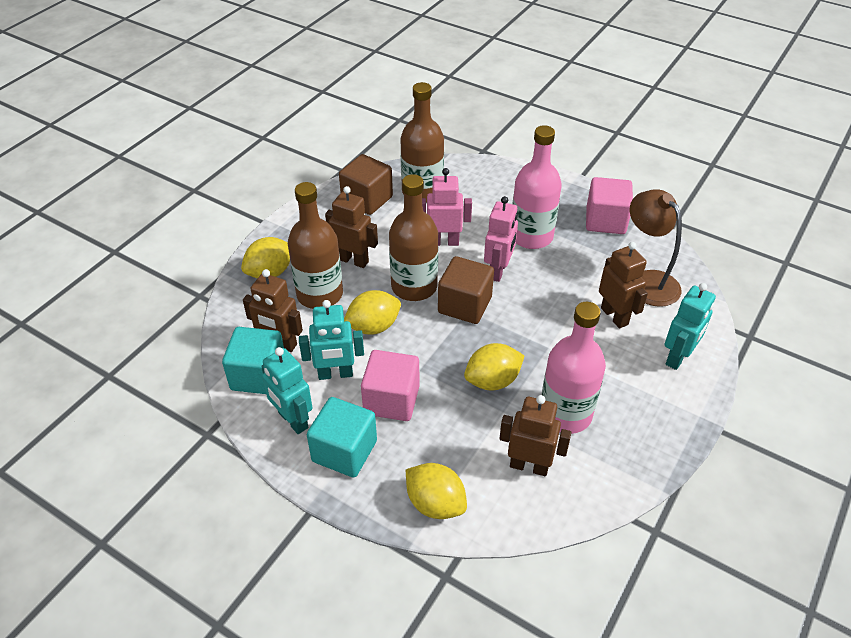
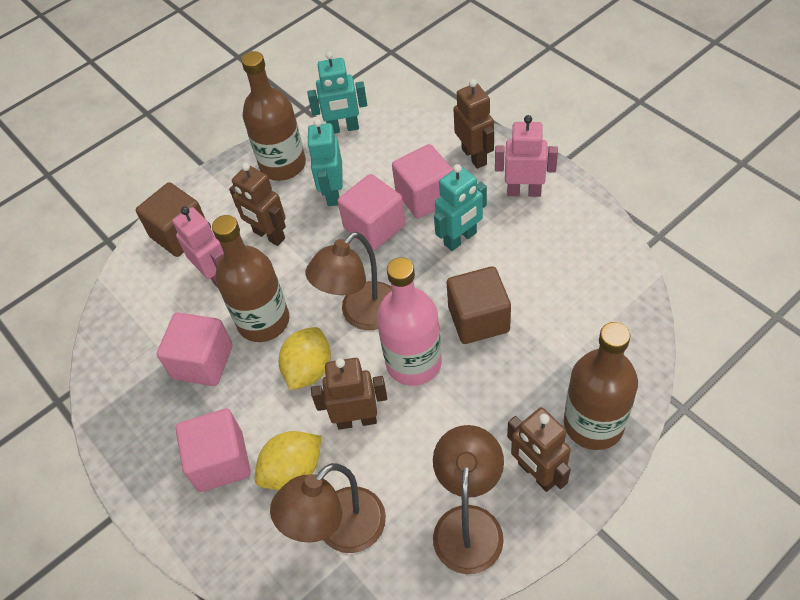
brown lamp: 1 -> 3
pink bottle: 2 -> 1
pink cube: 2 -> 4
turquoise cube: 2 -> 0
yellow lemon: 4 -> 2

